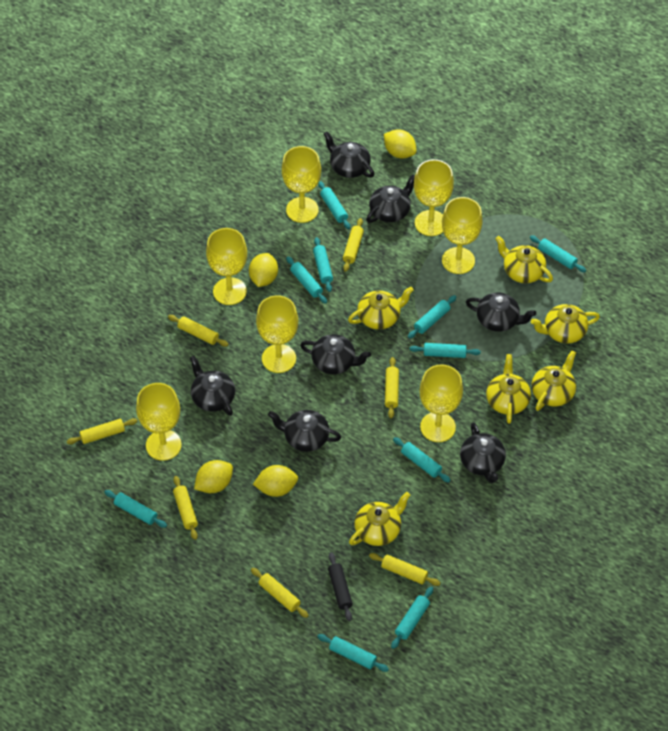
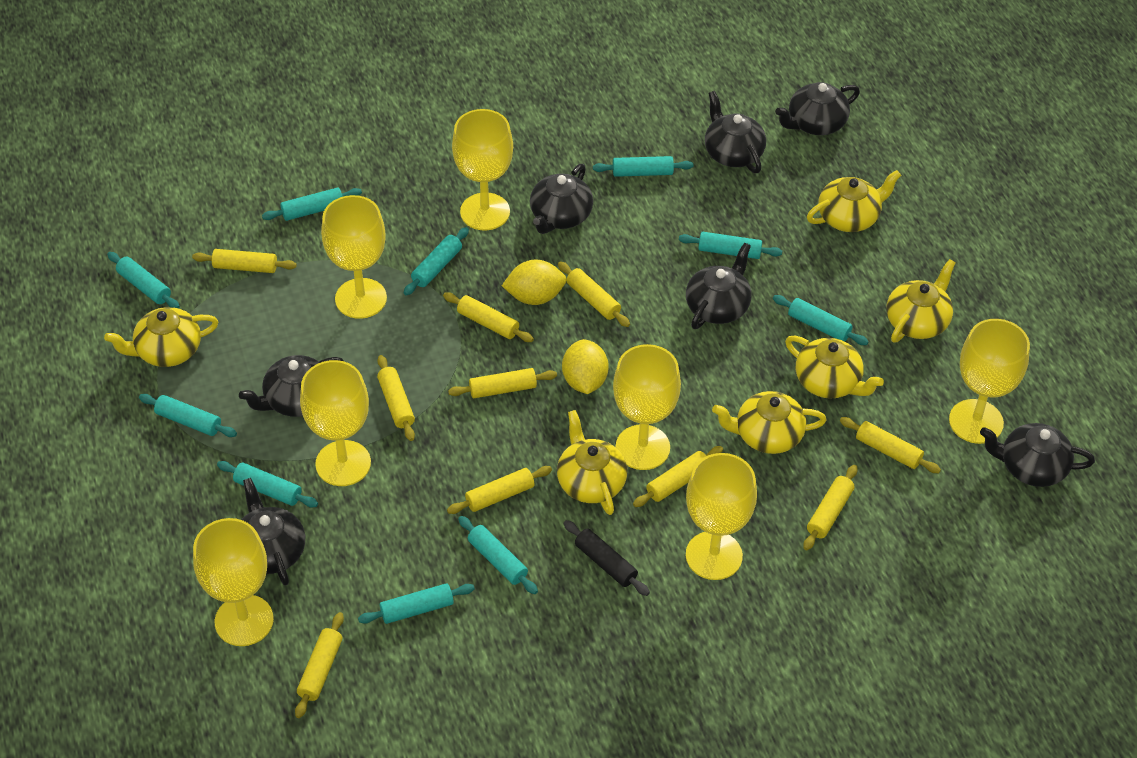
yellow lemon: 4 -> 2
yellow rolling pin: 7 -> 10

